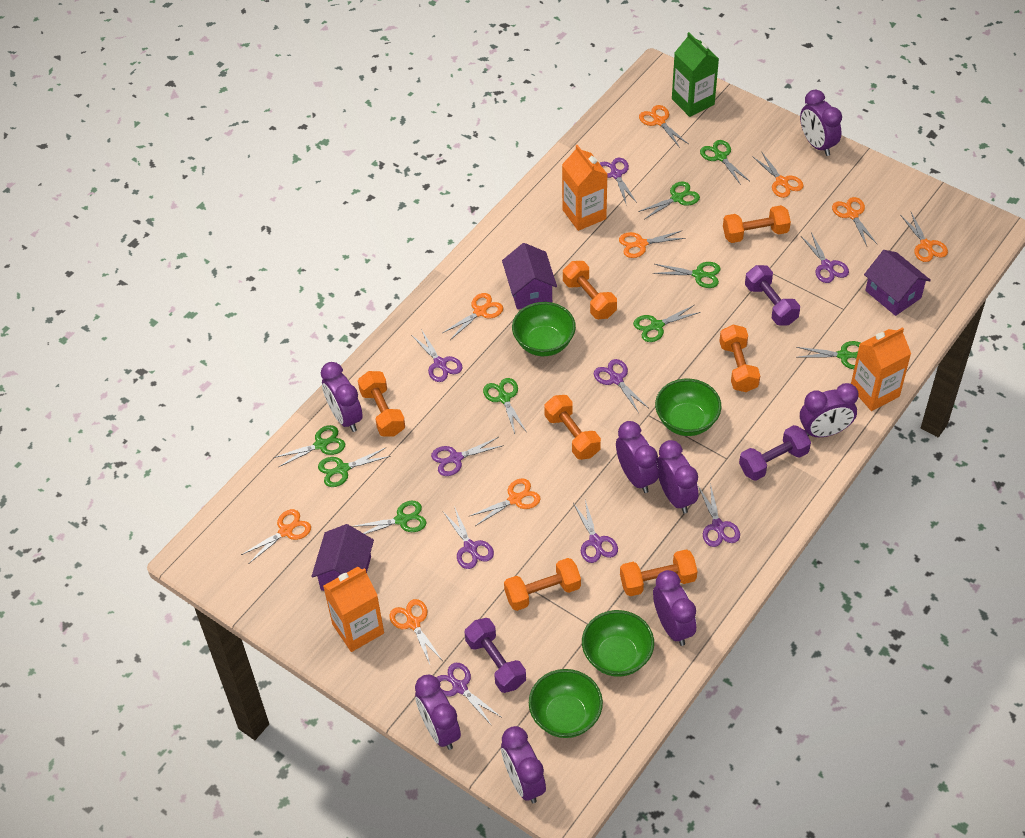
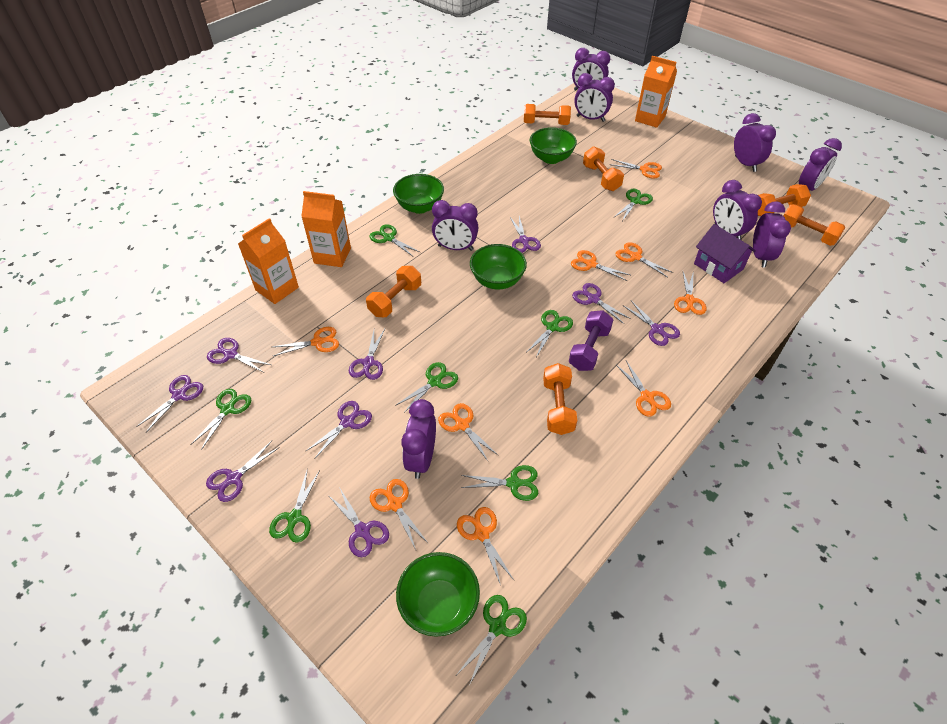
green carton: 1 -> 0
green scissors: 9 -> 8
orange dumbbell: 7 -> 6
purple dumbbell: 3 -> 1
purple house: 3 -> 1

